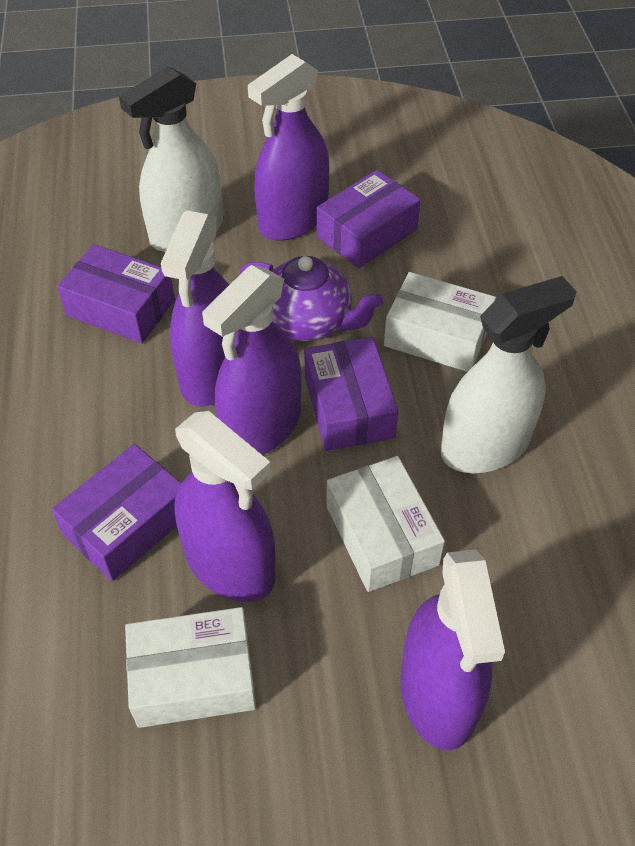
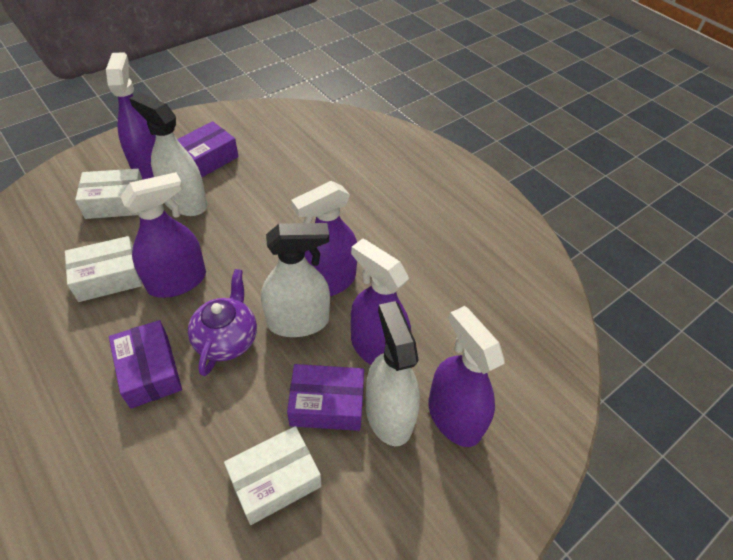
purple box: 4 -> 3
white spray bottle: 2 -> 3

